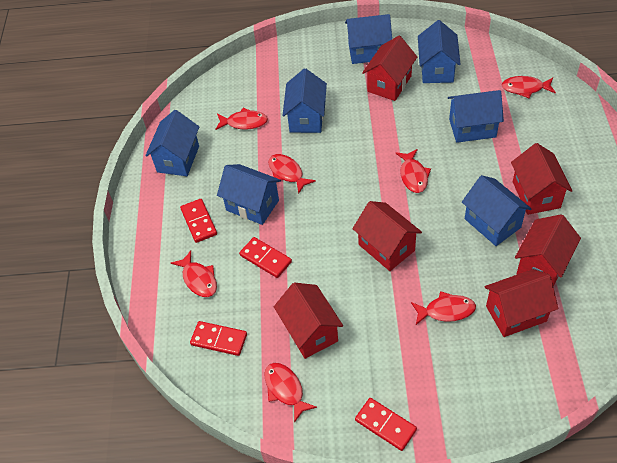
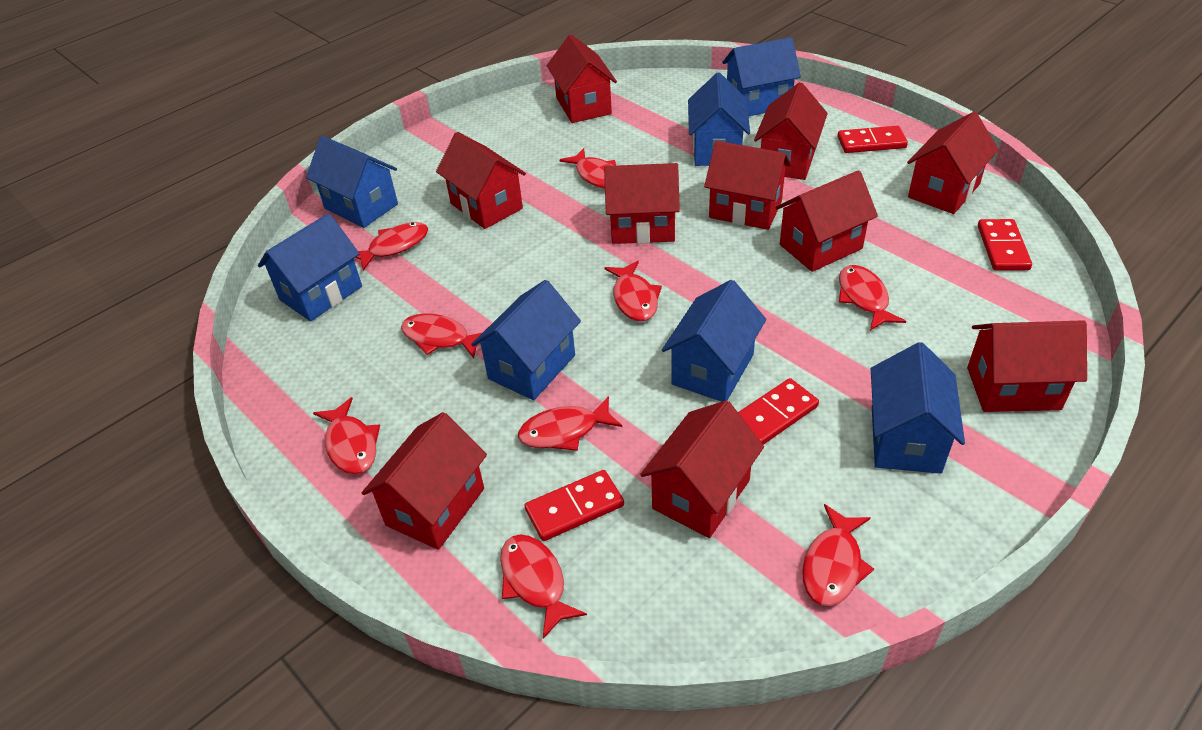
red fish: 7 -> 9
red house: 6 -> 10

